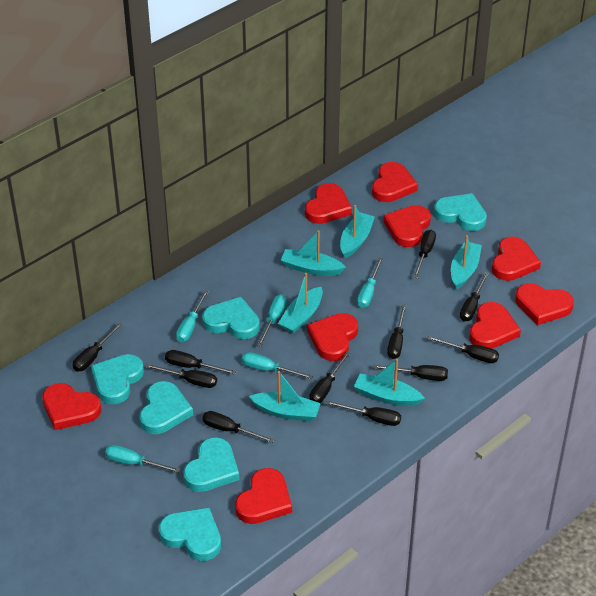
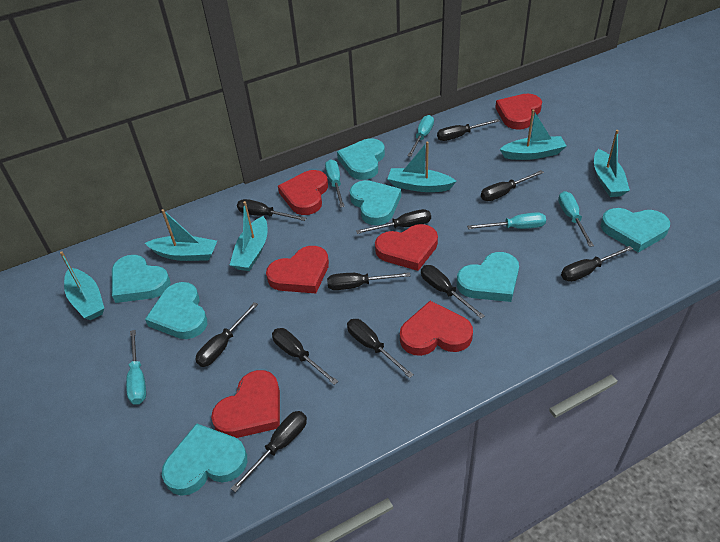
red heart: 9 -> 6
turquoise heart: 6 -> 7

